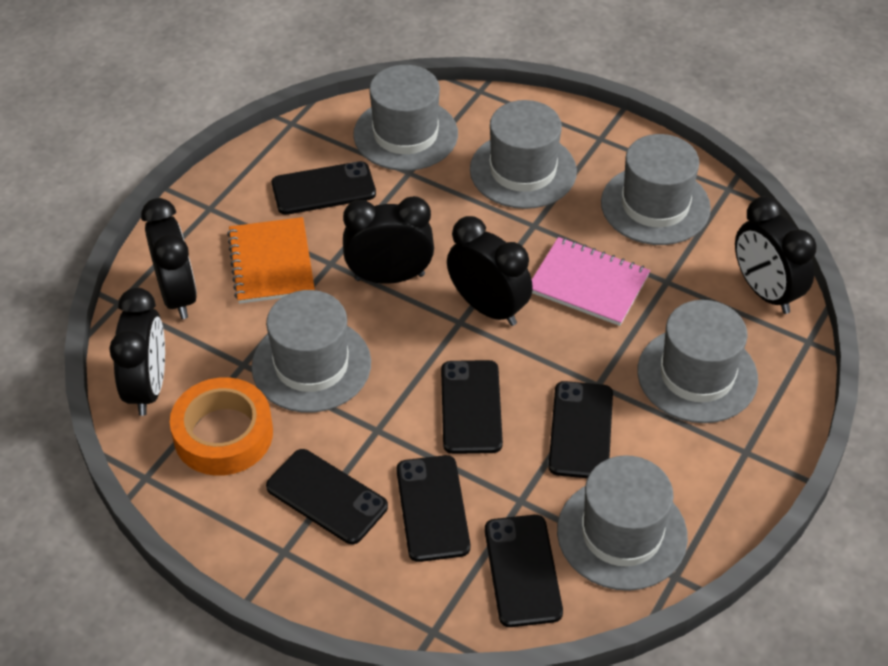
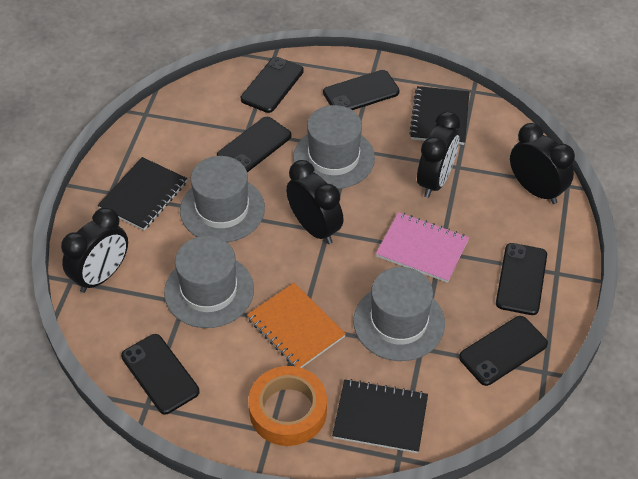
black clock: 5 -> 4
black notebook: 0 -> 3
grey hat: 6 -> 4

